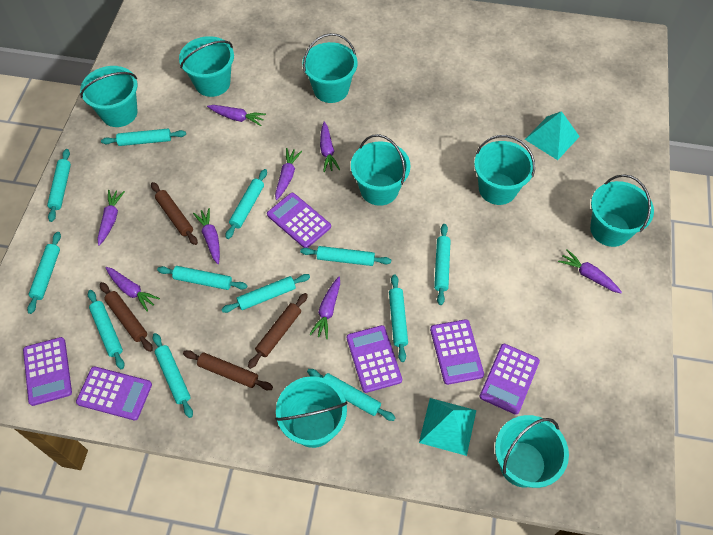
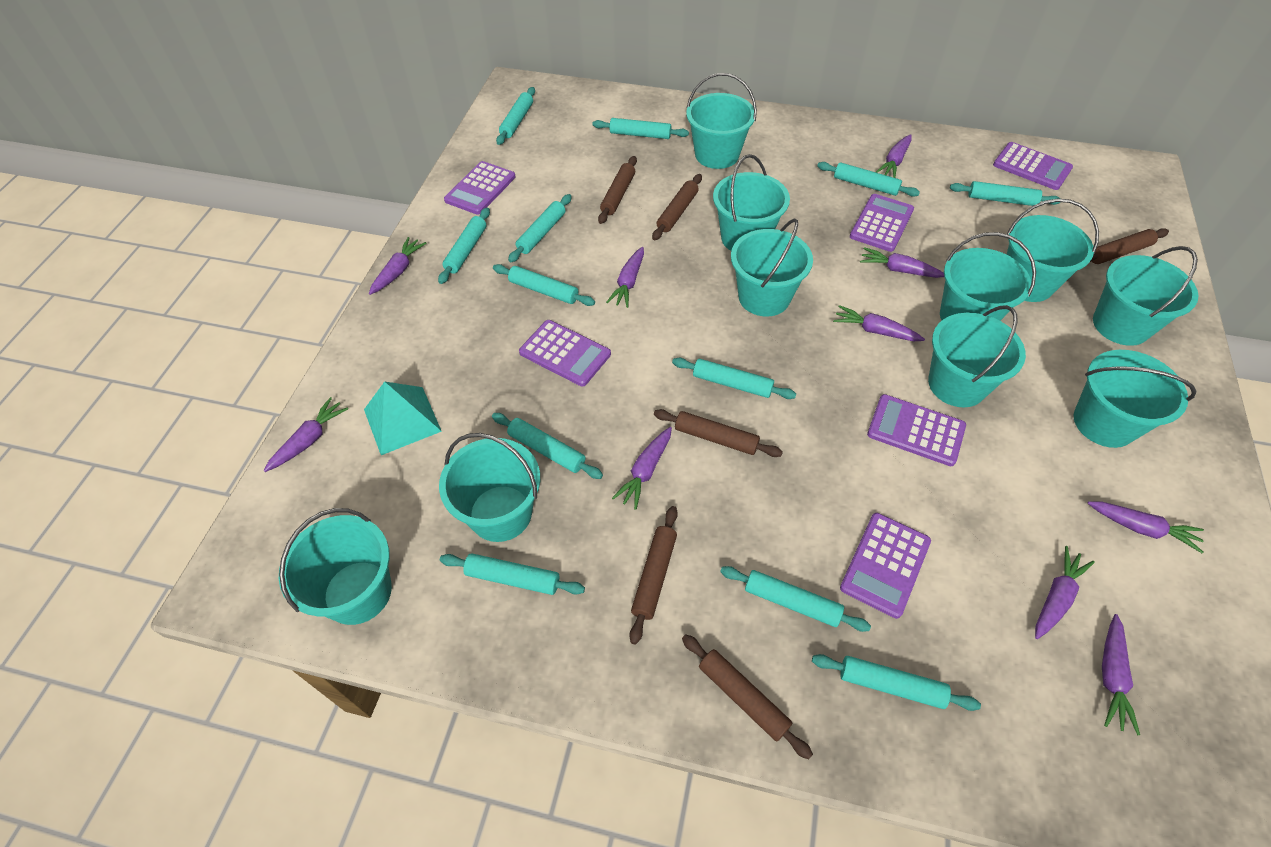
brown rolling pin: 4 -> 6
purple carrot: 8 -> 10
turquoise bucket: 8 -> 10
turquoise pyramid: 2 -> 1

